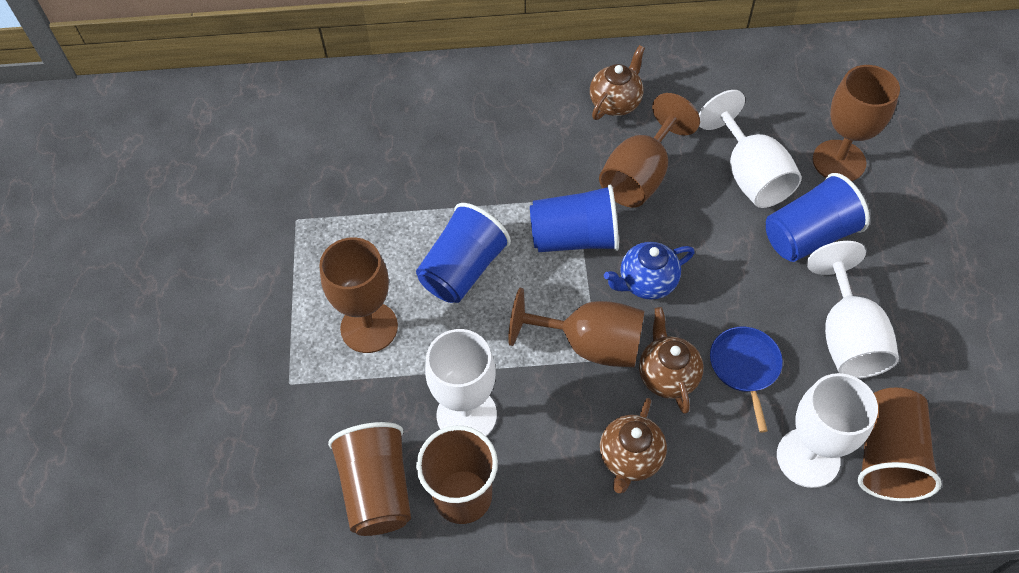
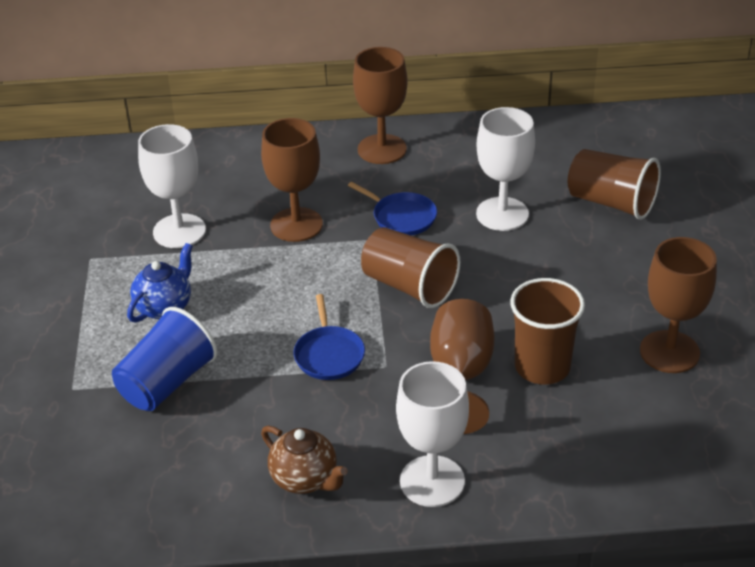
blue cup: 3 -> 1
blue pan: 1 -> 2
brown teapot: 3 -> 1
white goblet: 4 -> 3

